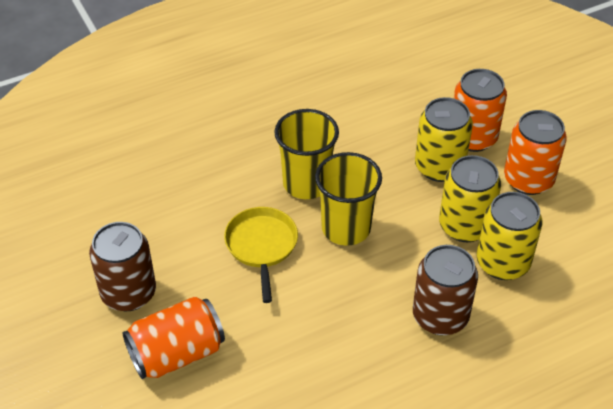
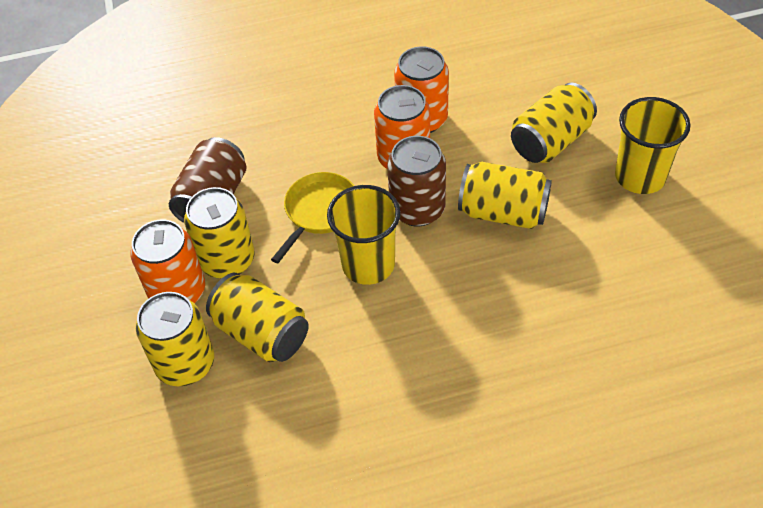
yellow can: 3 -> 5

